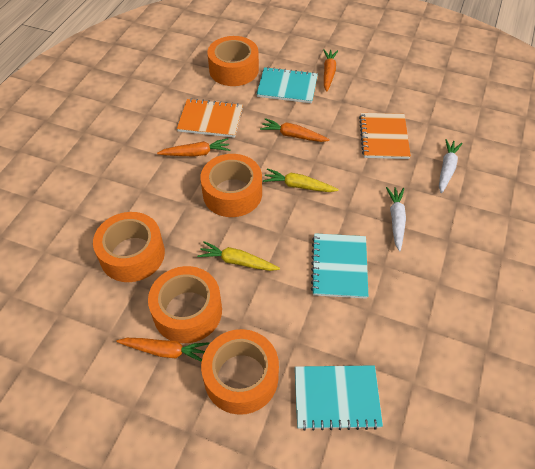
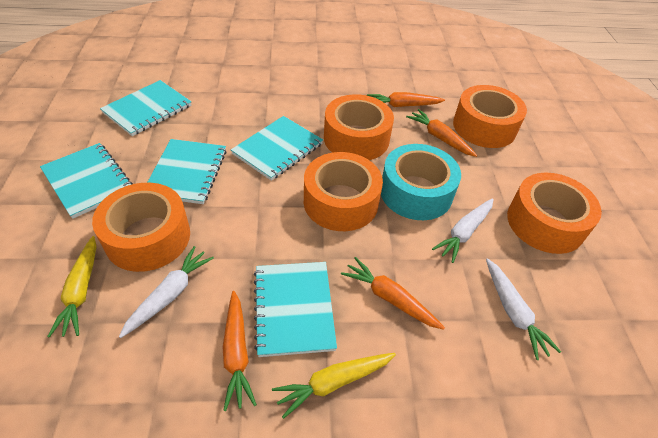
orange notebook: 2 -> 0
turquoise notebook: 3 -> 5
turquoise tape: 0 -> 1
white carrot: 2 -> 3

